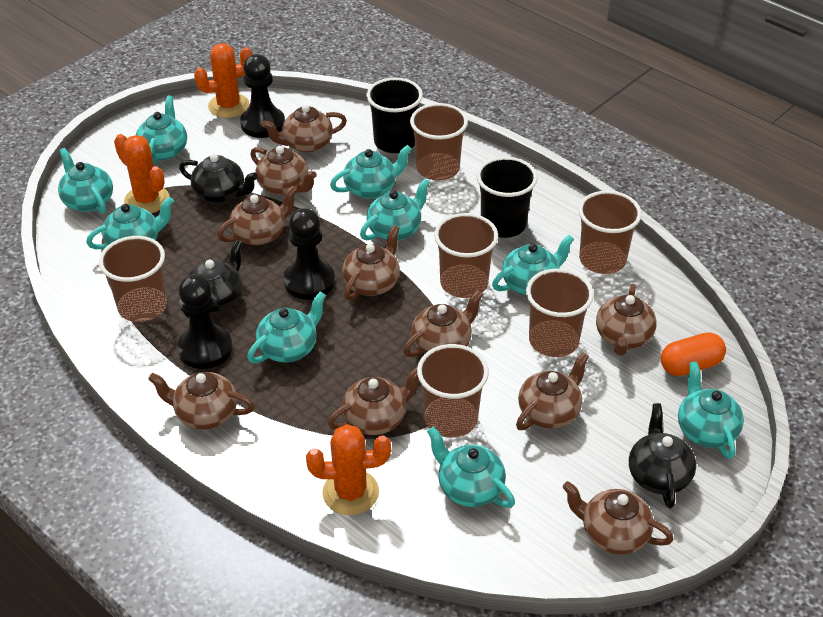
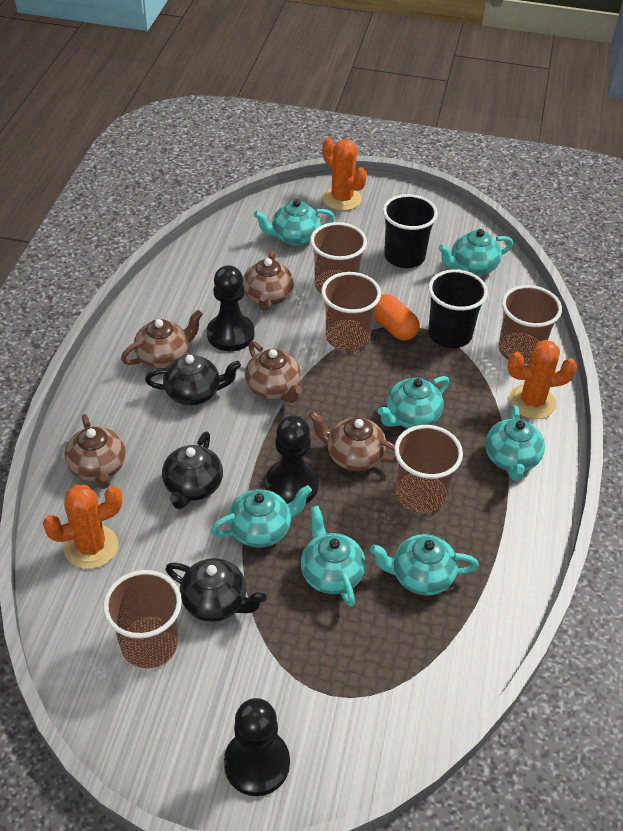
brown cup: 6 -> 5
brown teapot: 10 -> 5
turquoise teapot: 9 -> 7

